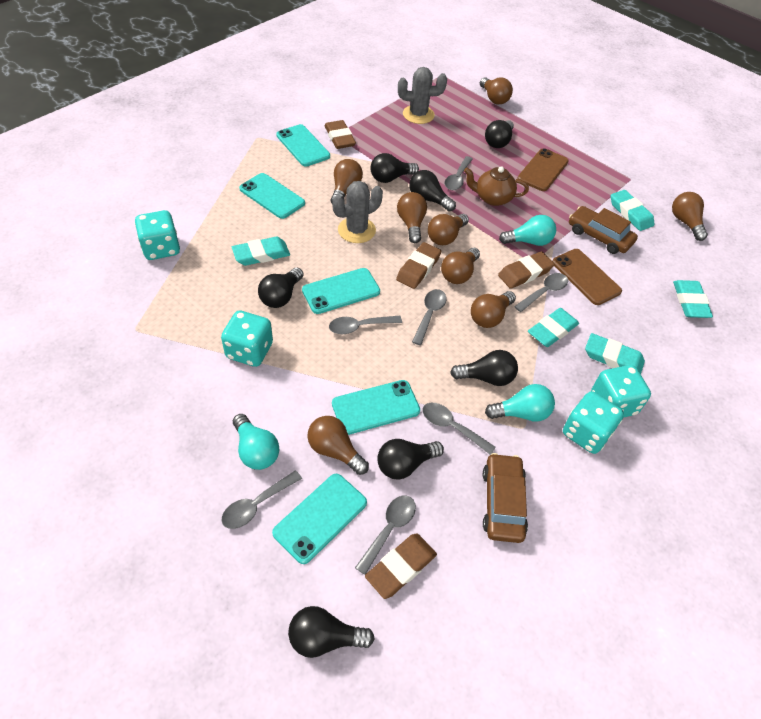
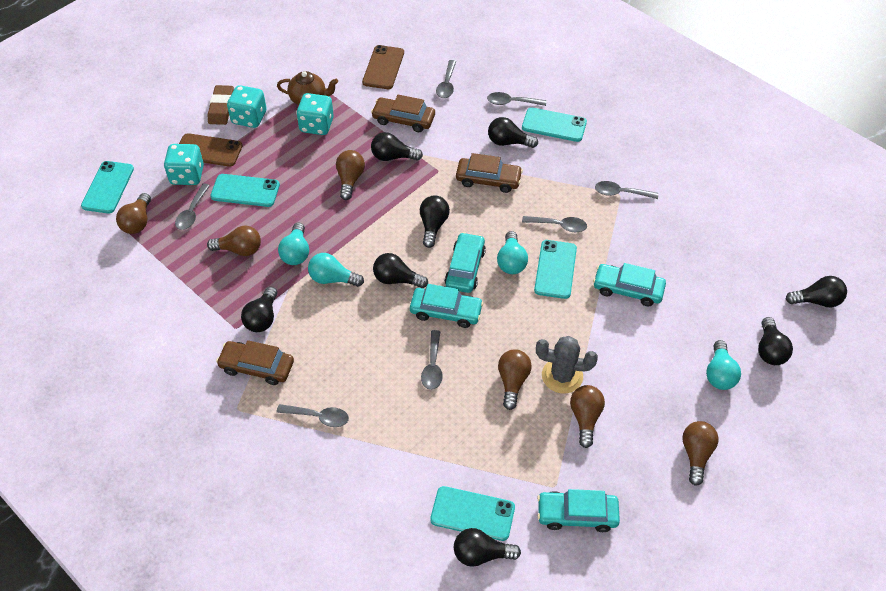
black light bulb: 7 -> 8
brown car: 2 -> 3
brown eraser: 4 -> 1
brown light bulb: 8 -> 6
grey cactus: 2 -> 1
turquoise car: 0 -> 4
turquoise dice: 4 -> 3
turquoise eraser: 5 -> 0
turquoise light bulb: 3 -> 4

